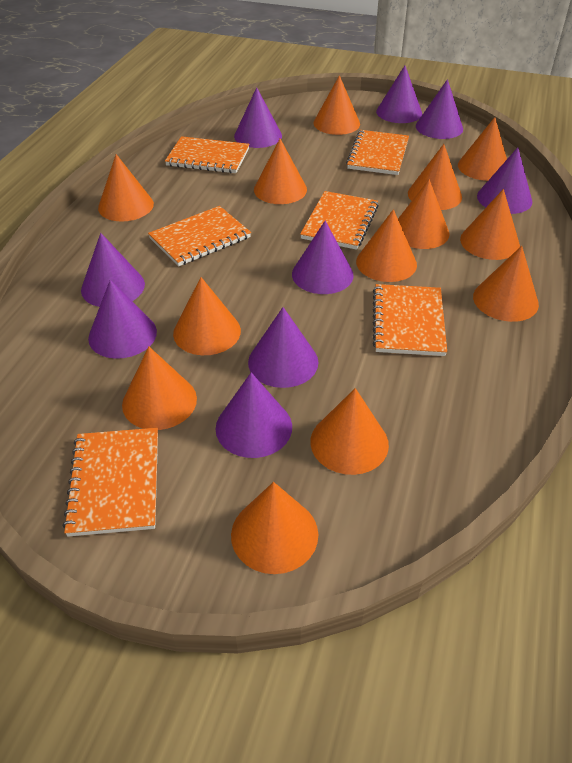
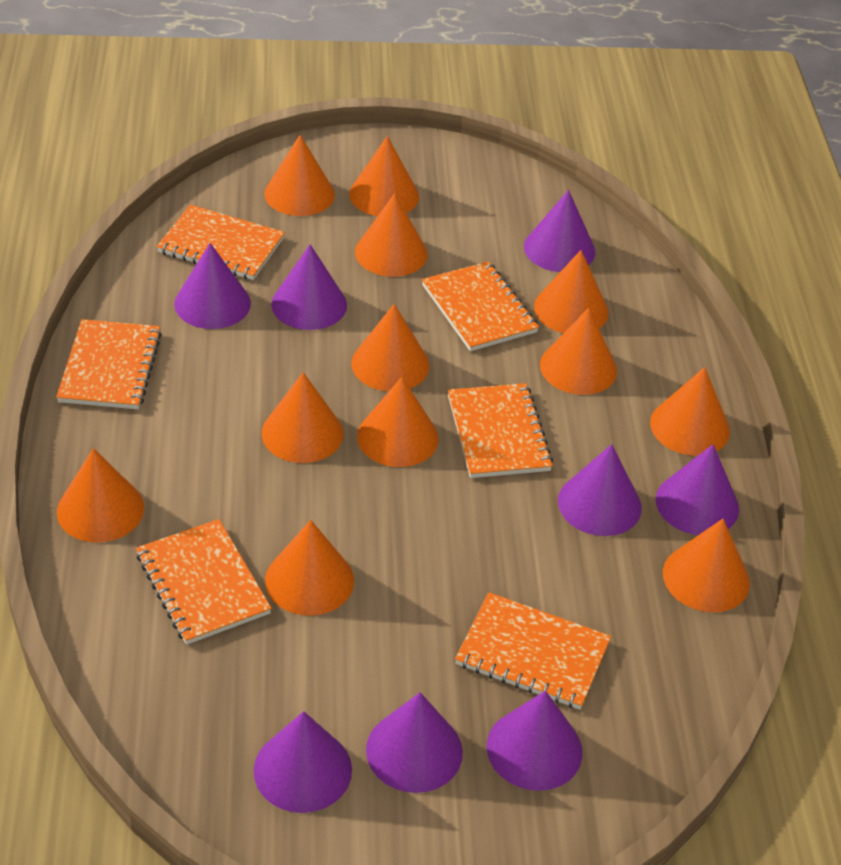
orange cone: 13 -> 12
purple cone: 9 -> 8

